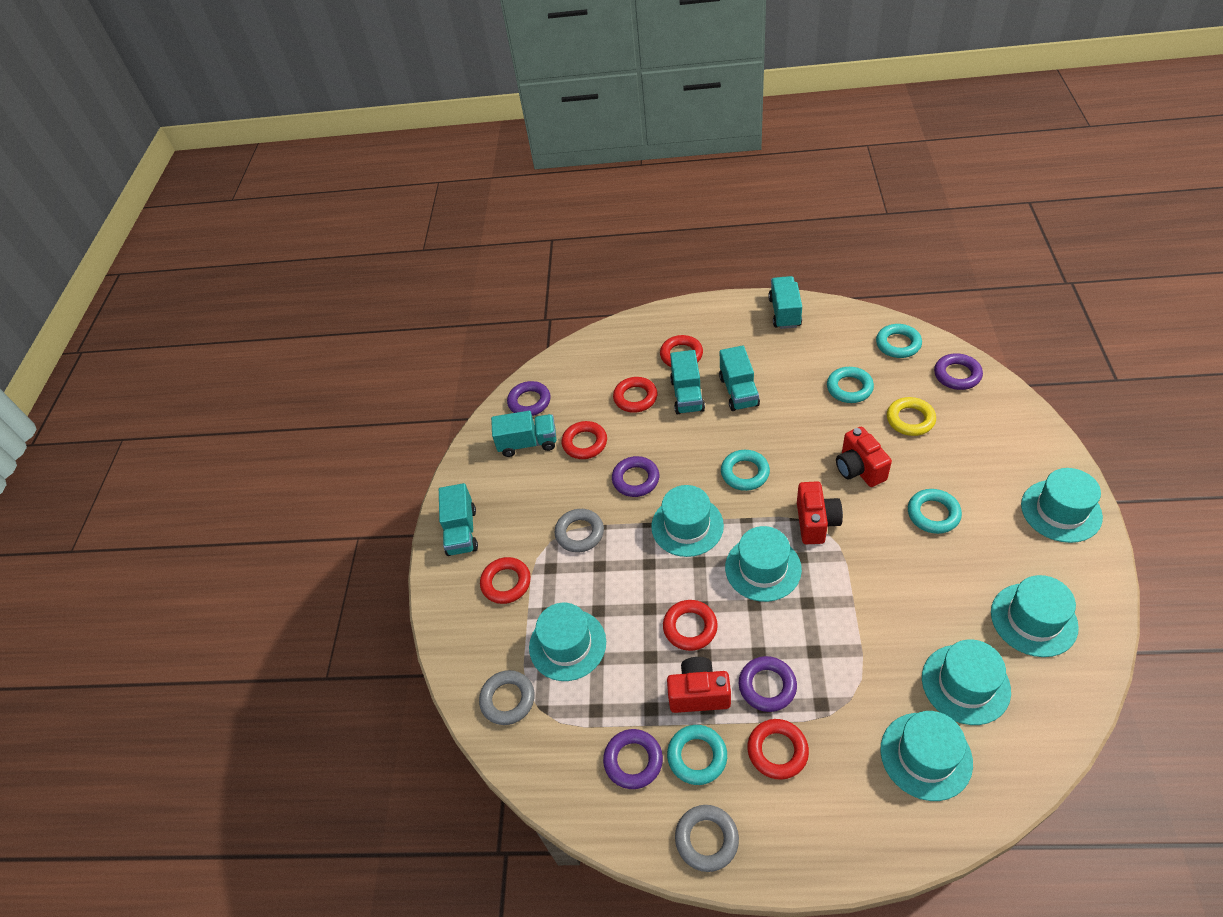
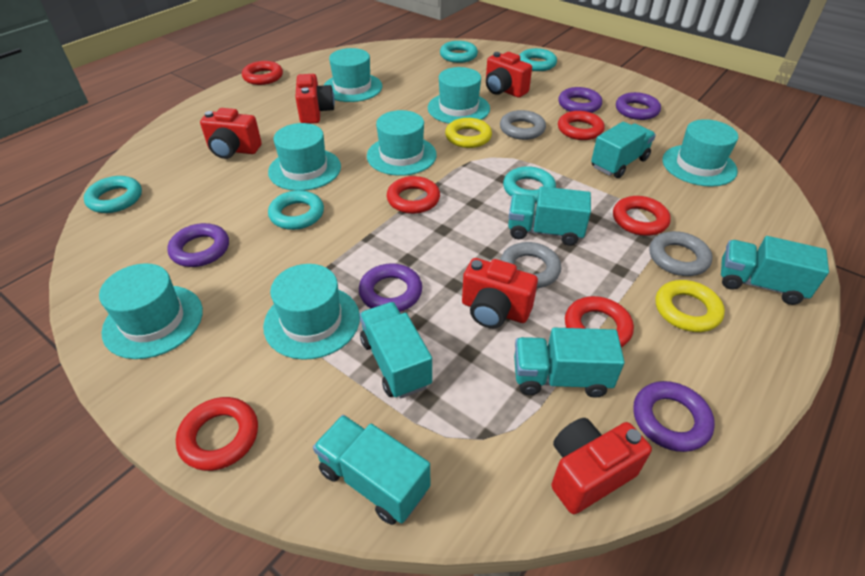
red camera: 3 -> 5
turquoise truck: 5 -> 6
yellow ring: 1 -> 2

